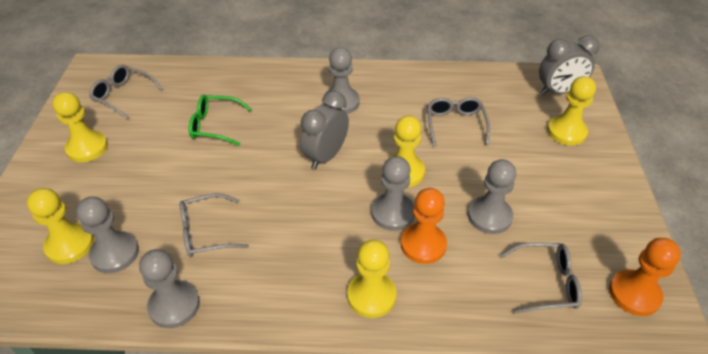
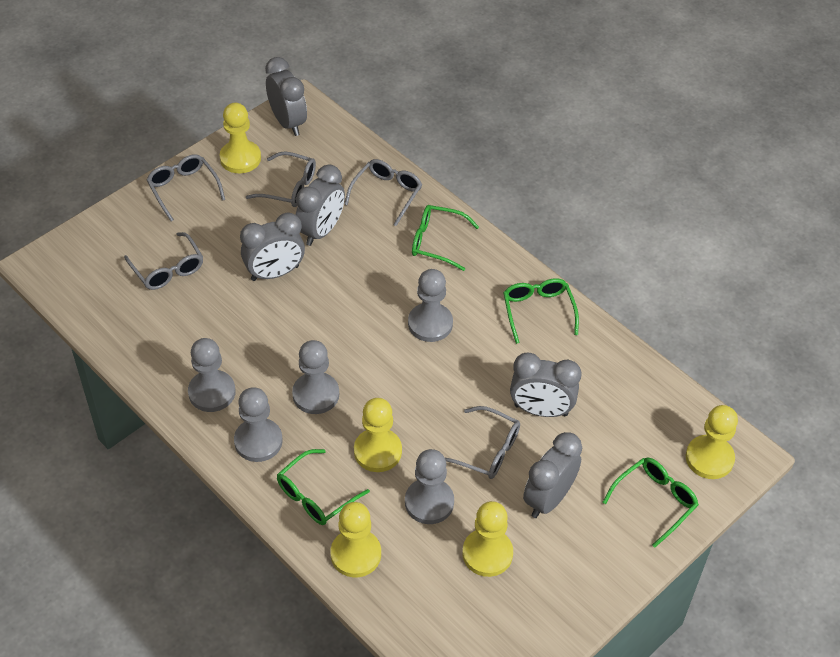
green glasses: 1 -> 4
grey clock: 2 -> 5
grey glasses: 4 -> 5
orange pawn: 2 -> 0

